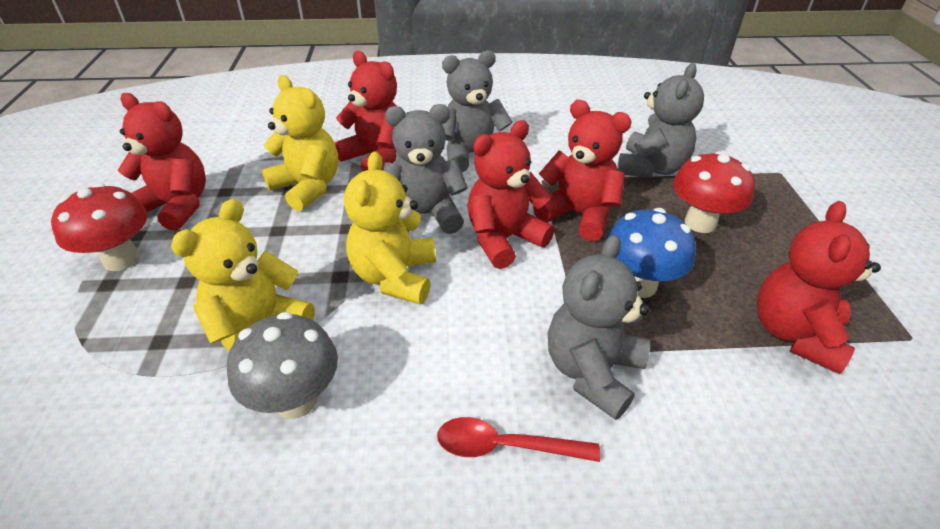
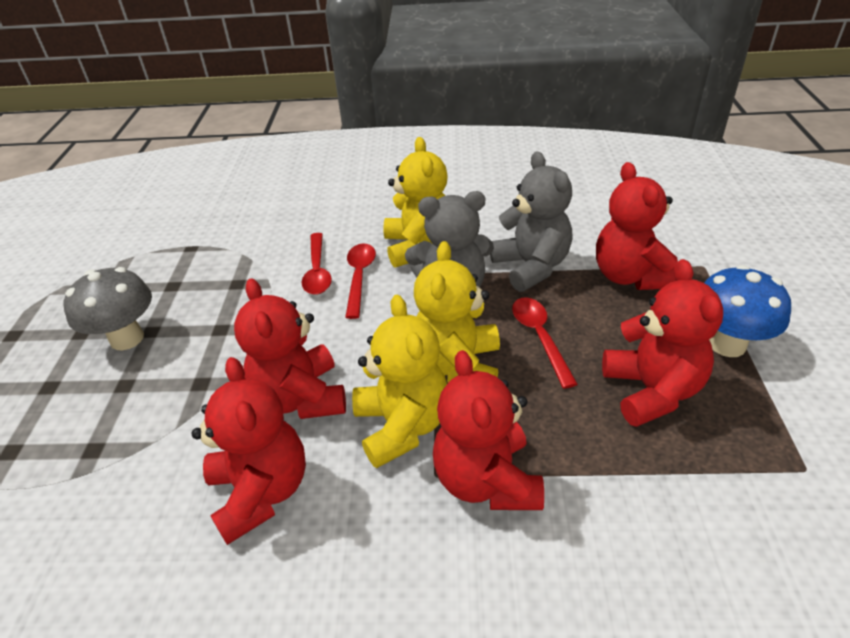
grey teddy bear: 4 -> 2
red mushroom: 2 -> 0
red spoon: 1 -> 3

